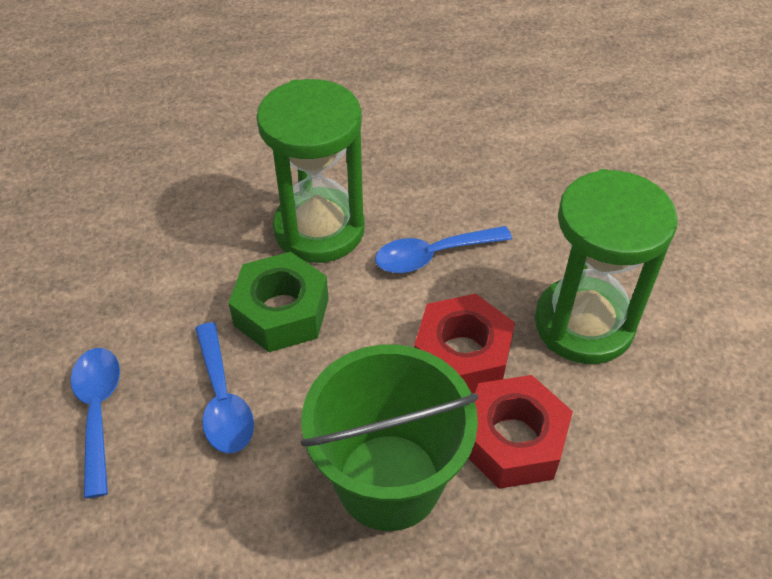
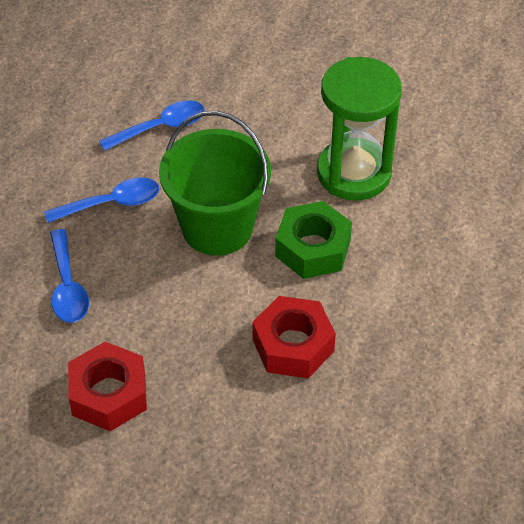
green hourglass: 2 -> 1

